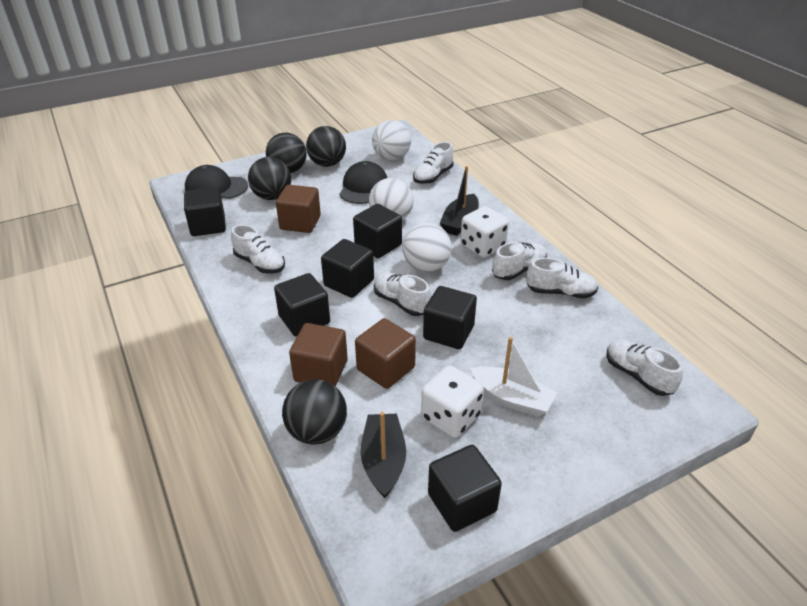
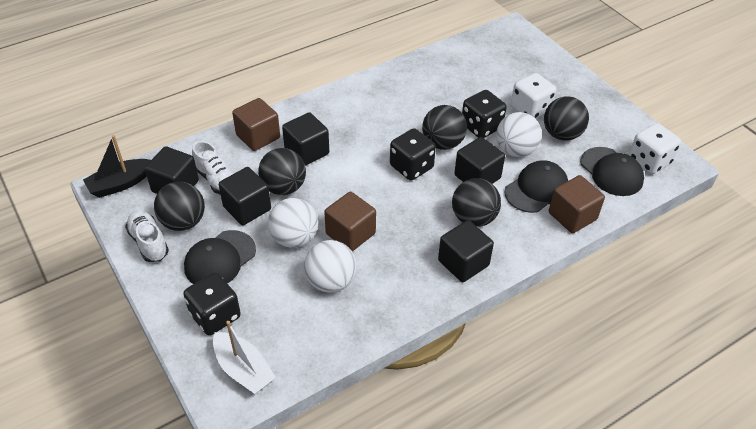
black ball: 4 -> 5
black boat: 2 -> 1
black cap: 2 -> 3
black cube: 6 -> 5
black dice: 0 -> 3
white shoe: 6 -> 2

